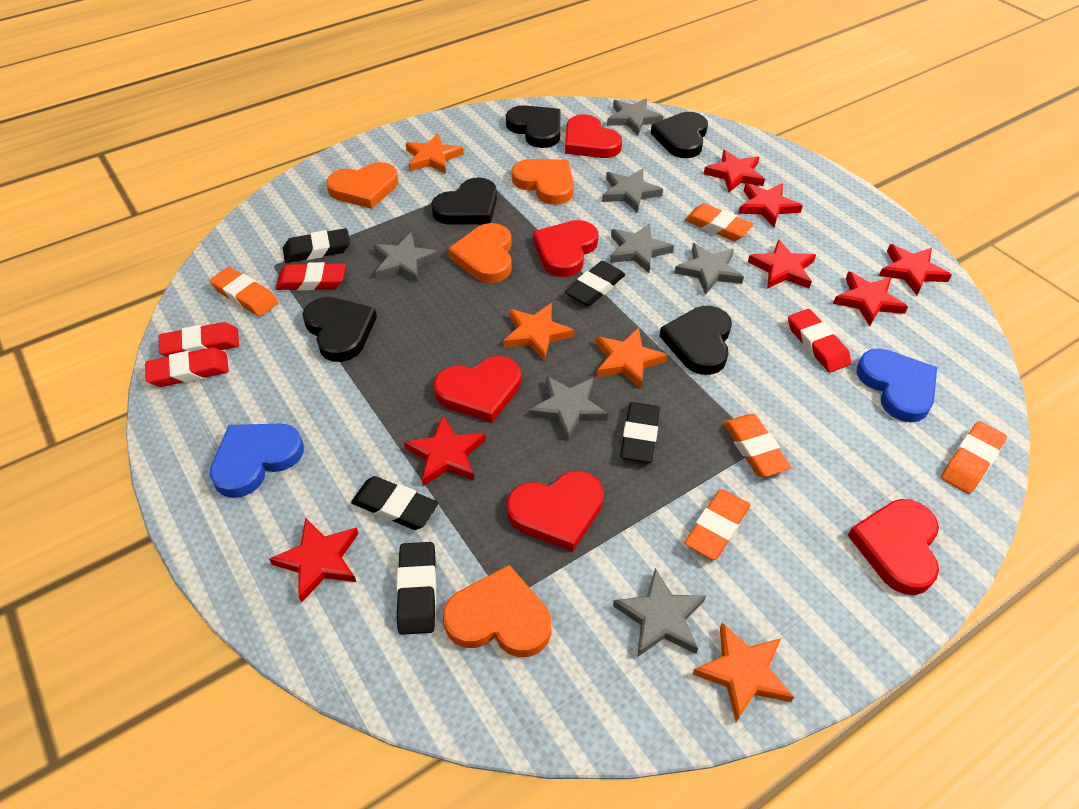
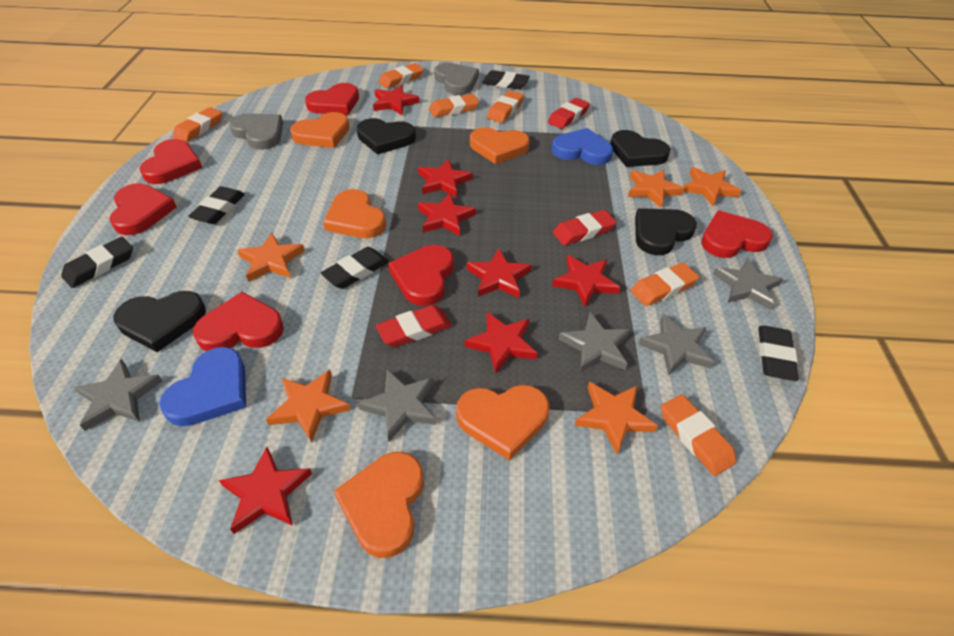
black heart: 5 -> 4
grey heart: 0 -> 2
grey star: 7 -> 5
orange eraser: 5 -> 6
orange heart: 4 -> 5
orange star: 4 -> 5
red eraser: 4 -> 3
red heart: 5 -> 6

